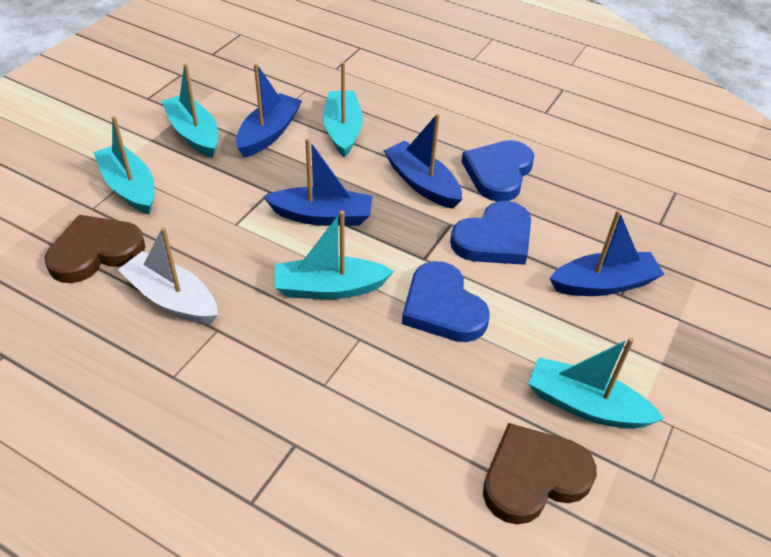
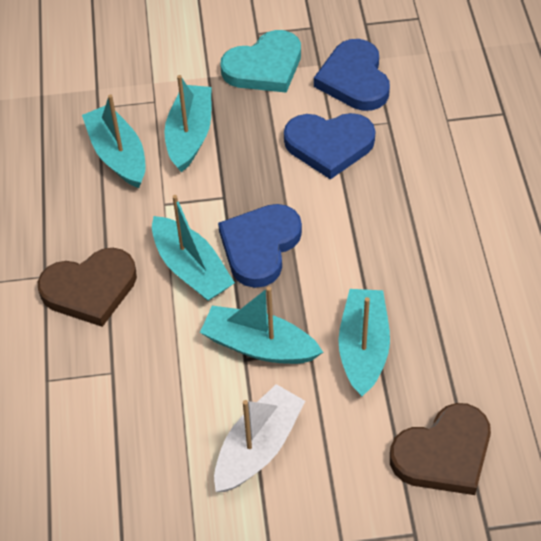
blue boat: 4 -> 0
turquoise heart: 0 -> 1

